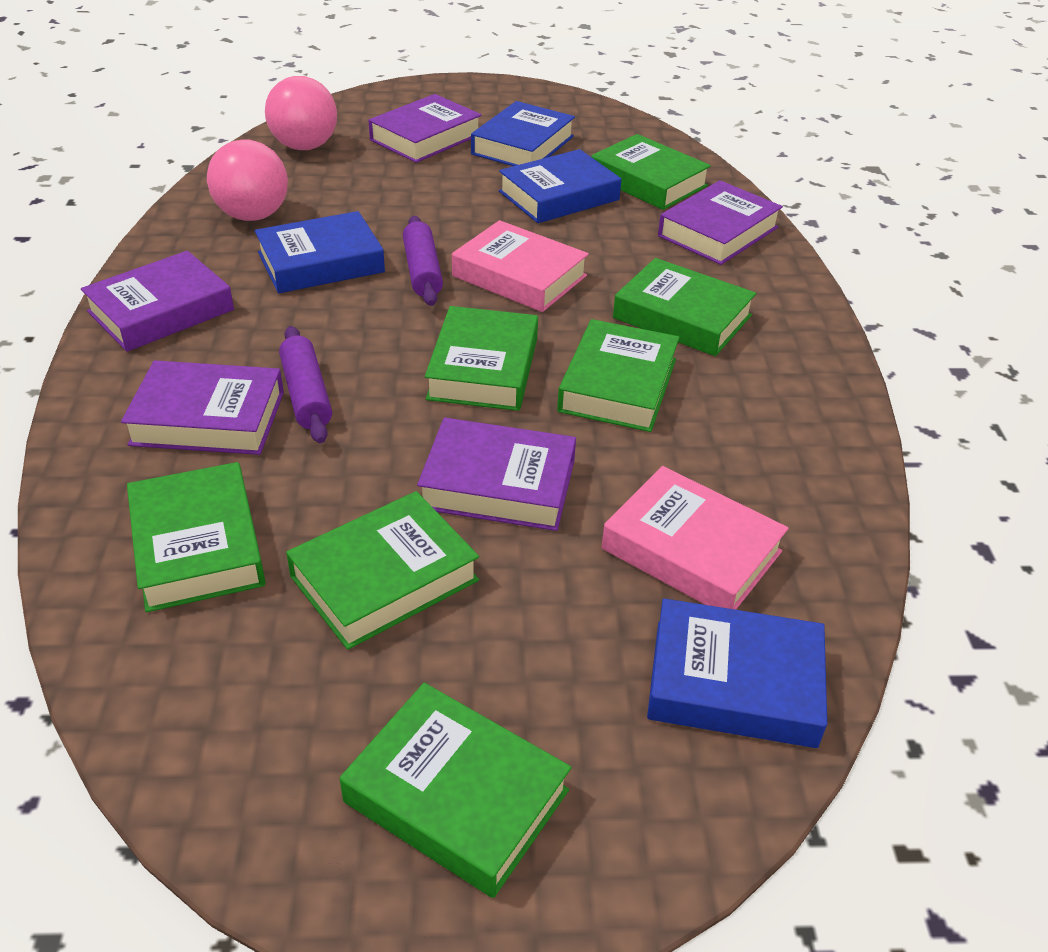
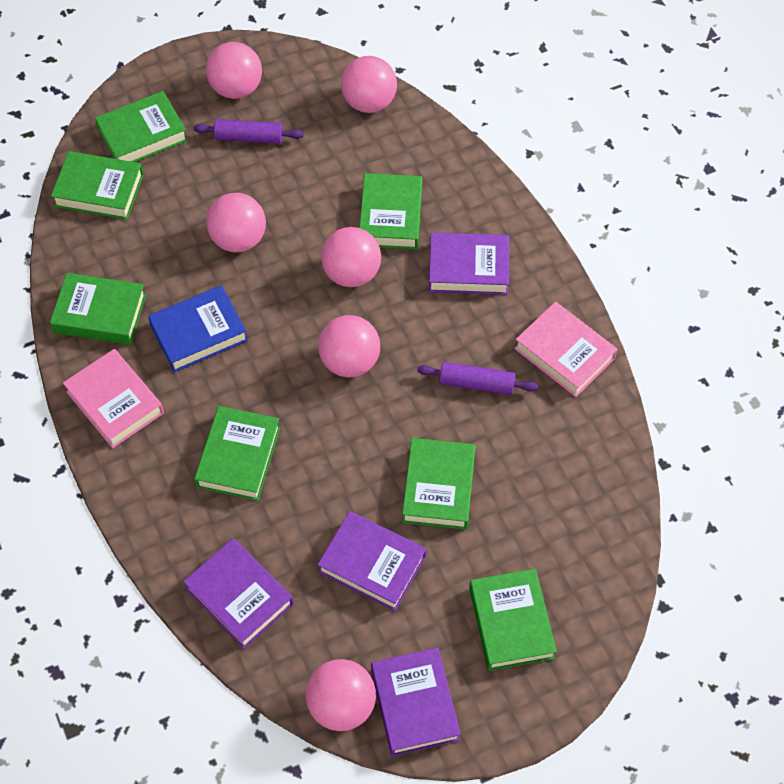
blue book: 4 -> 1
pink ball: 2 -> 6
purple book: 5 -> 4

